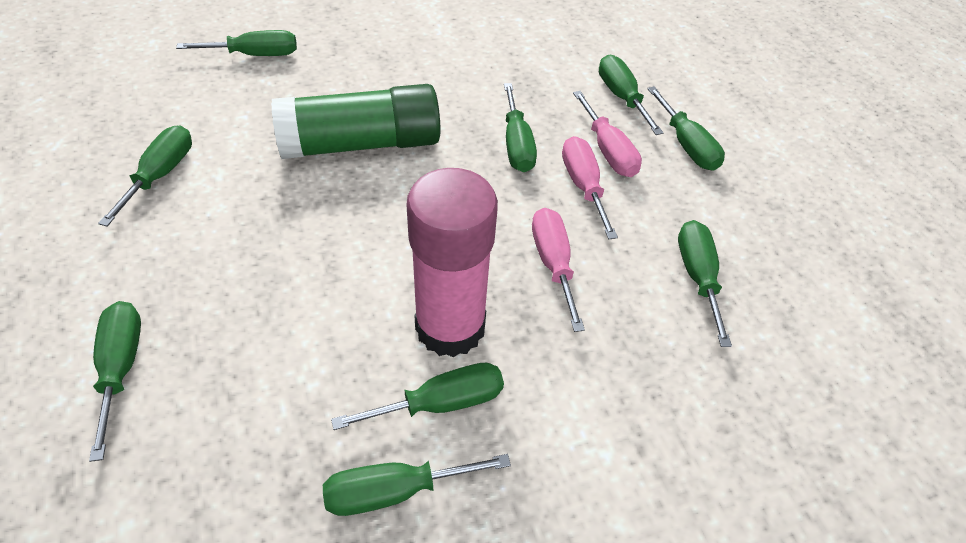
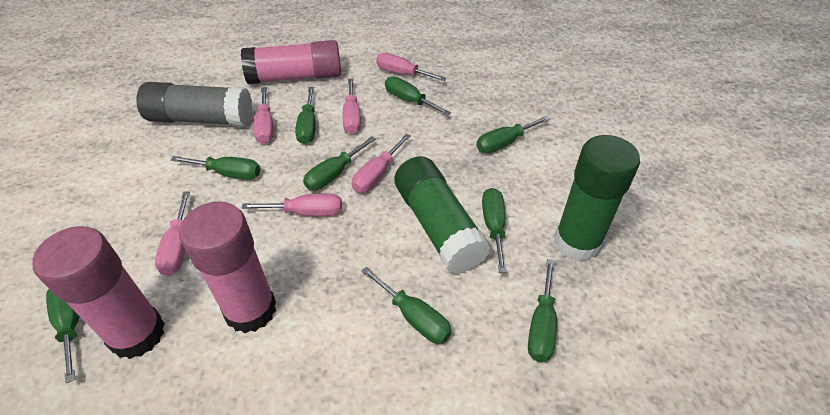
green glue stick: 1 -> 2
grey glue stick: 0 -> 1
pink glue stick: 1 -> 3
pink screwdriver: 3 -> 6

